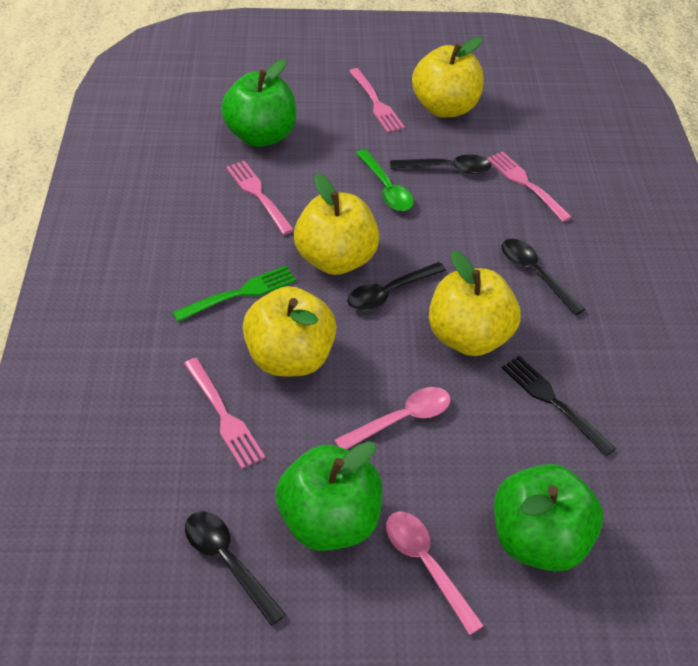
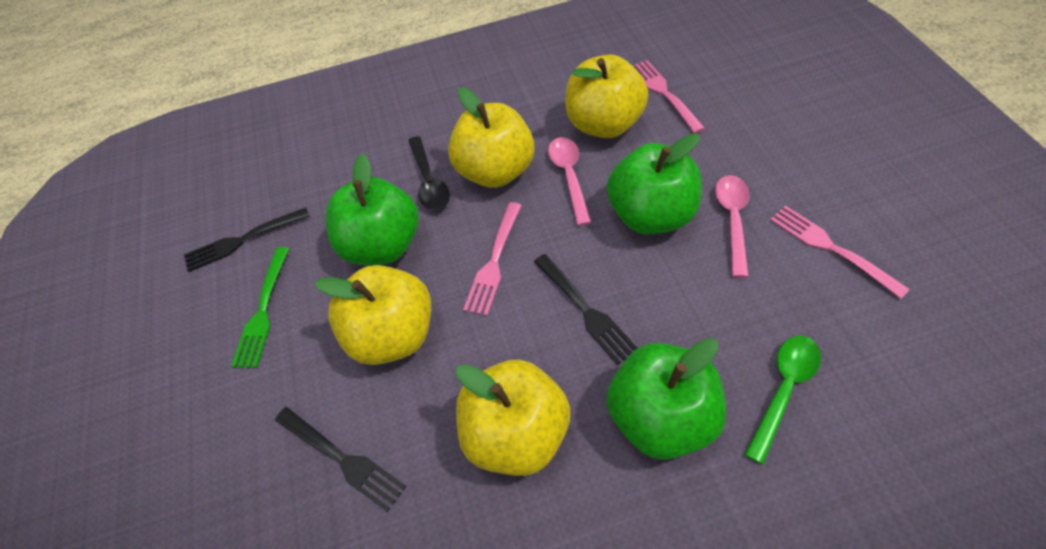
black fork: 1 -> 3
black spoon: 4 -> 1
pink fork: 4 -> 3

